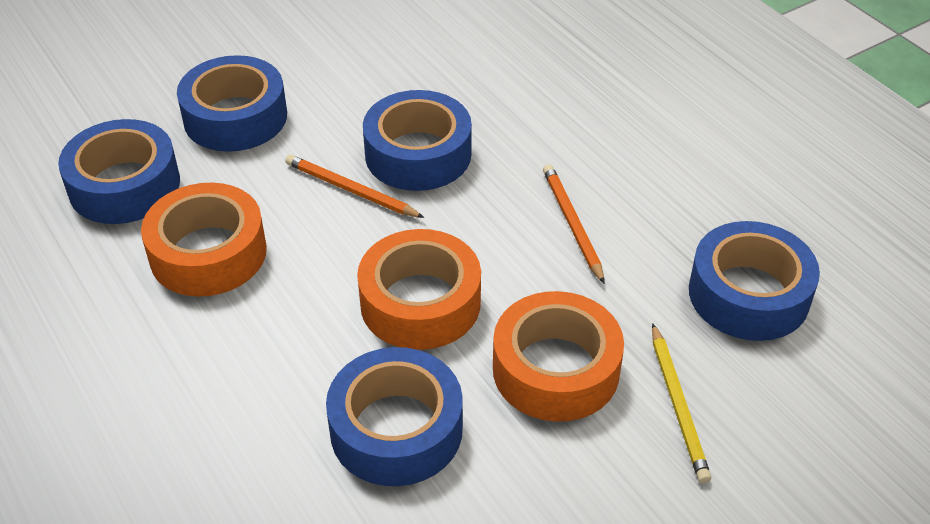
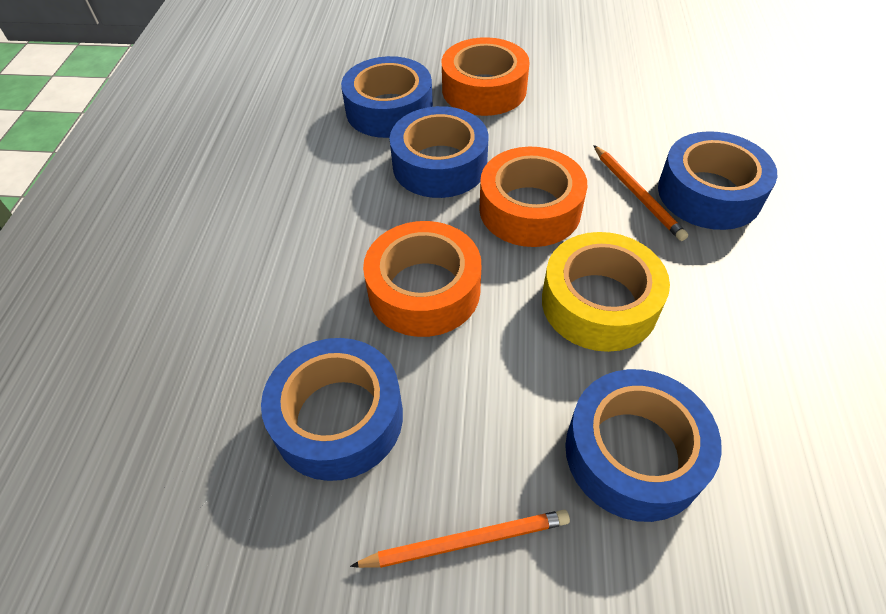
yellow pencil: 1 -> 0
yellow tape: 0 -> 1

